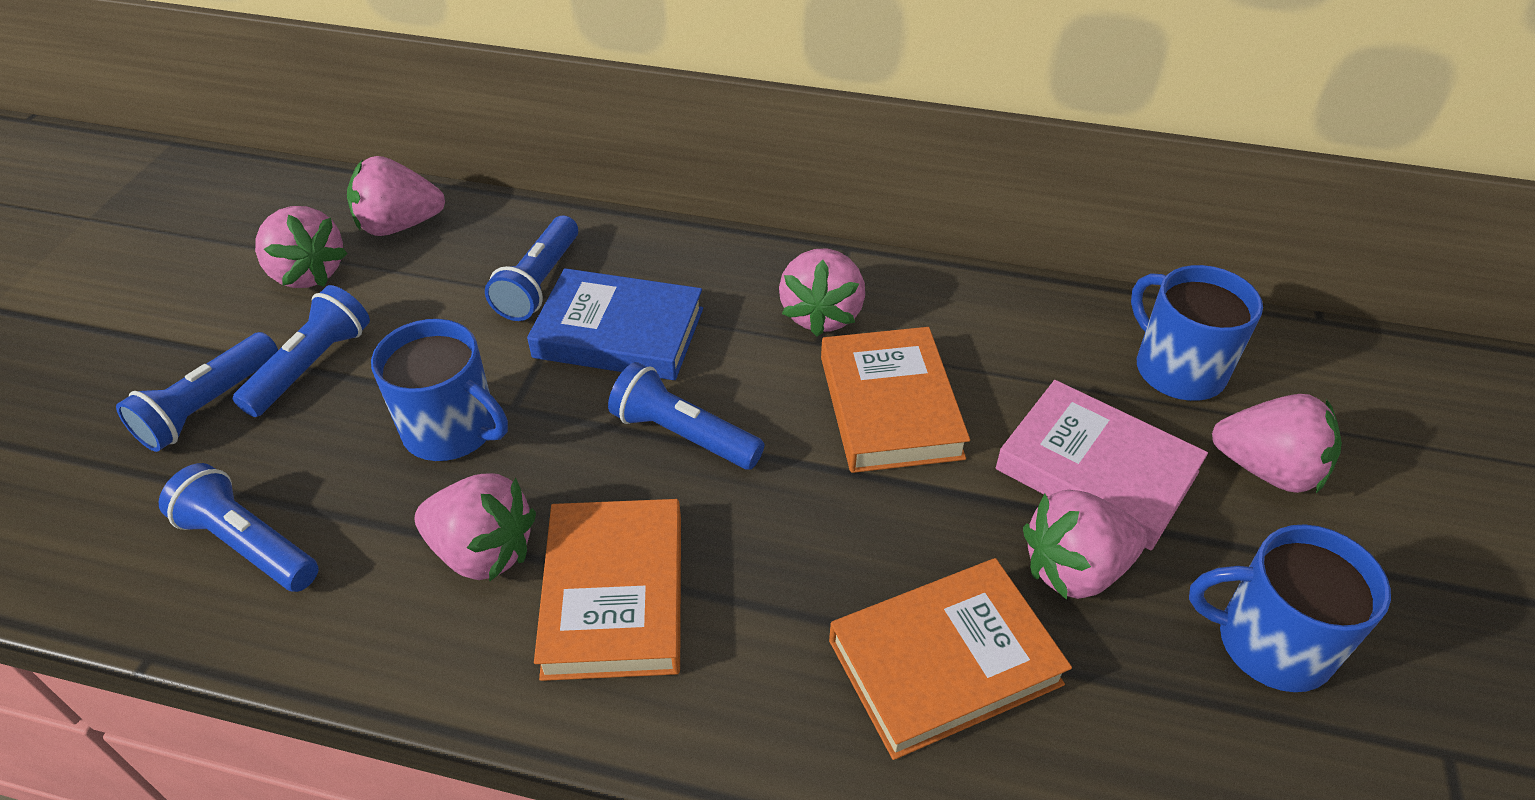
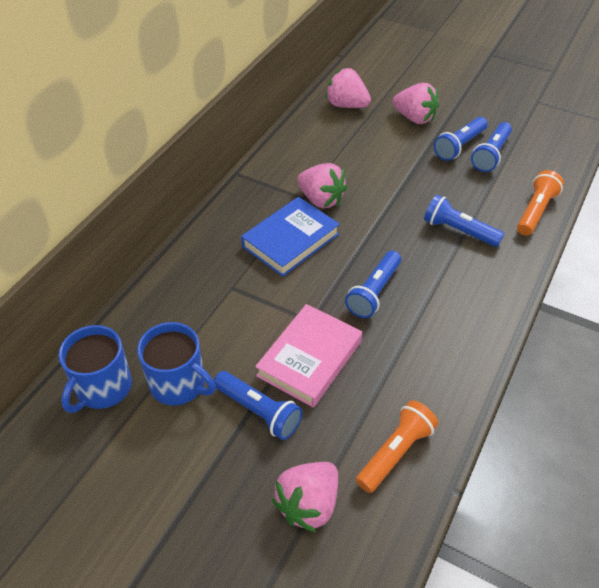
blue mug: 3 -> 2
orange book: 3 -> 0
orange flashlight: 0 -> 2
pink strawberry: 6 -> 4

